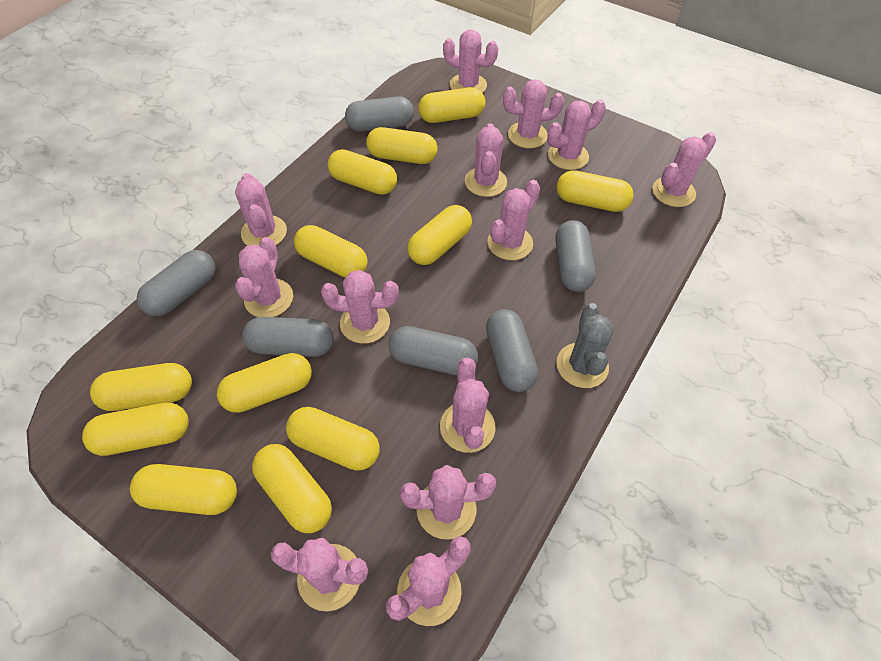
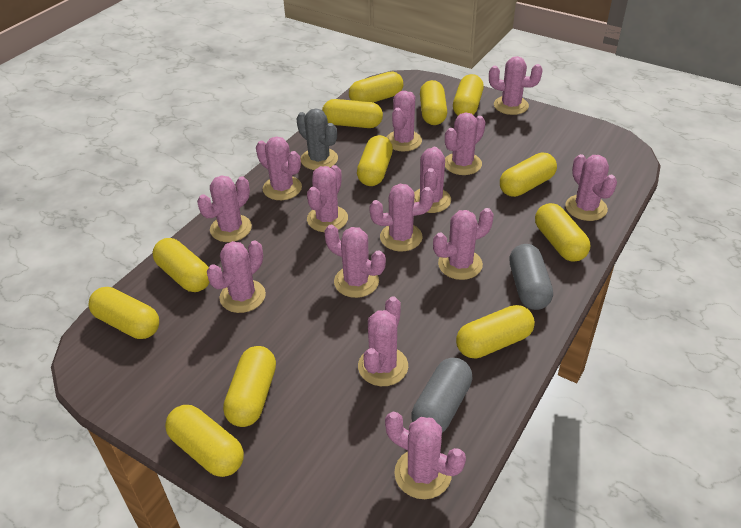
grey capsule: 6 -> 2
pink cactus: 13 -> 14

